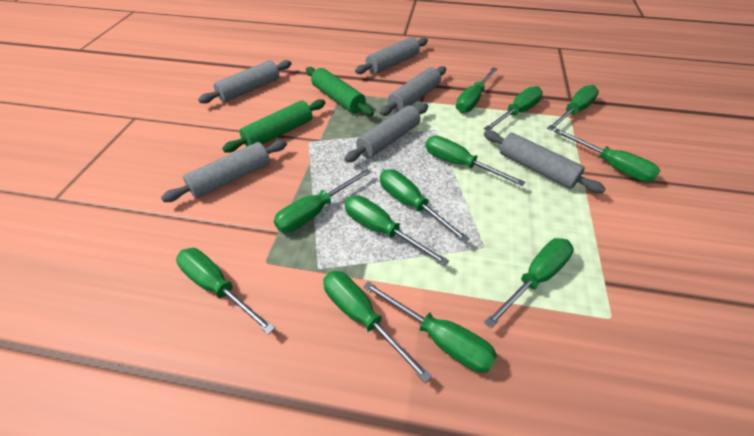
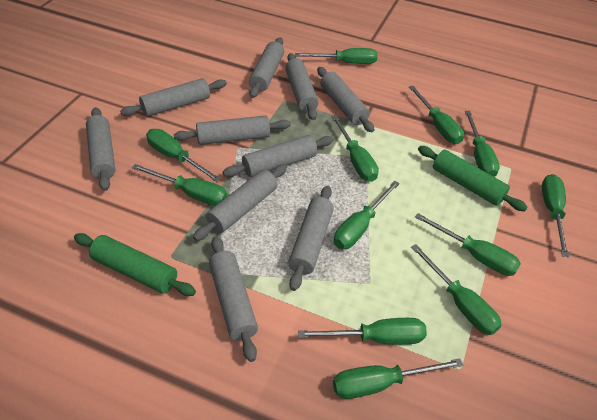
grey rolling pin: 6 -> 10

